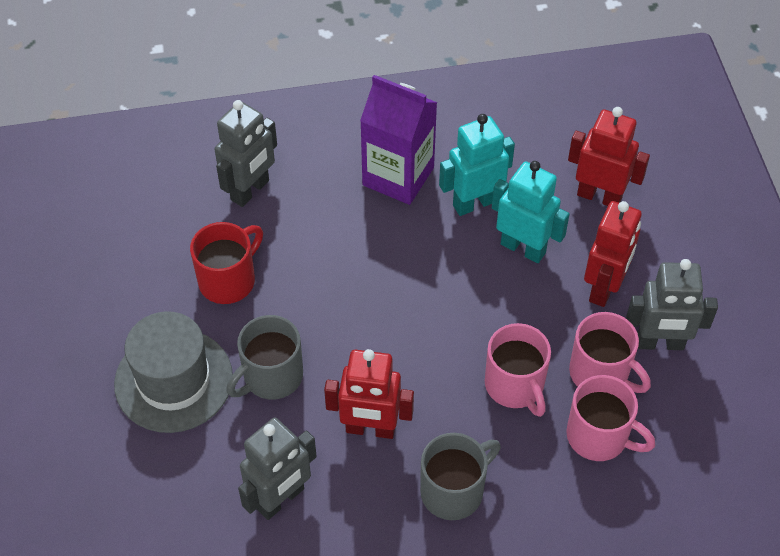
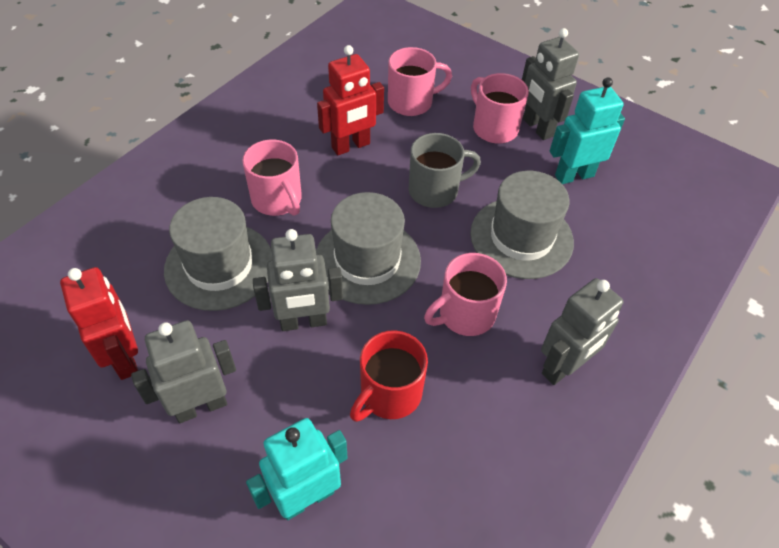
grey hat: 1 -> 3
grey mug: 2 -> 1
grey robot: 3 -> 4
pink mug: 3 -> 4
purple carton: 1 -> 0
red robot: 3 -> 2

